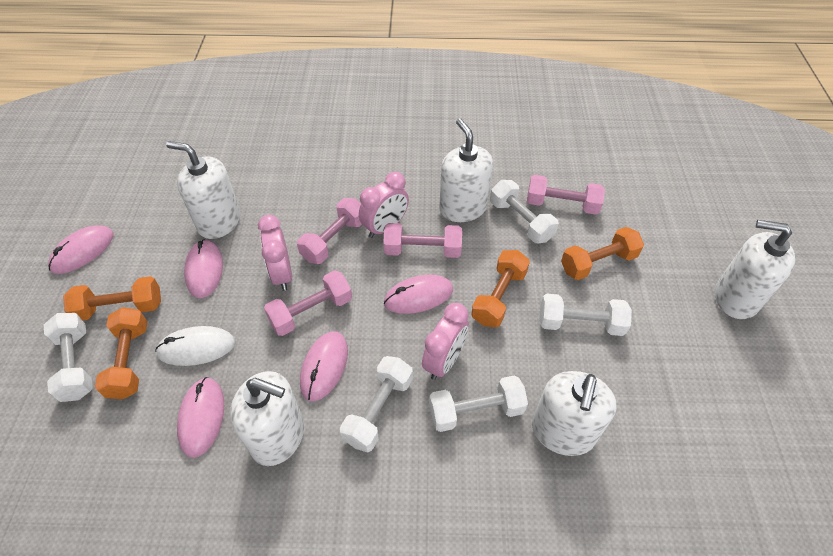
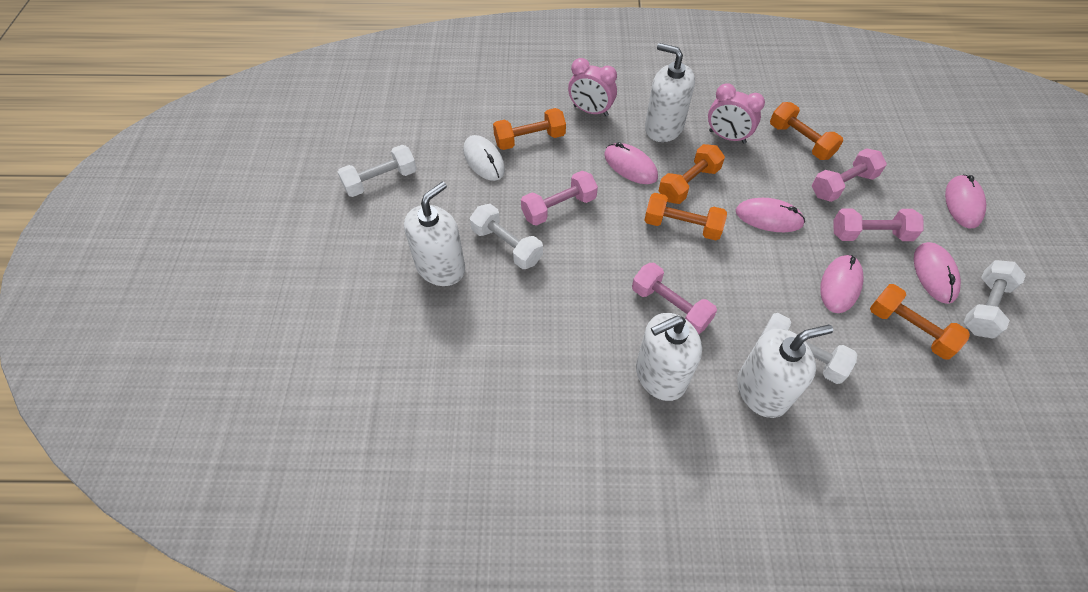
orange dumbbell: 4 -> 5
pink clock: 3 -> 2
white dumbbell: 5 -> 4
white soap dispenser: 5 -> 4

